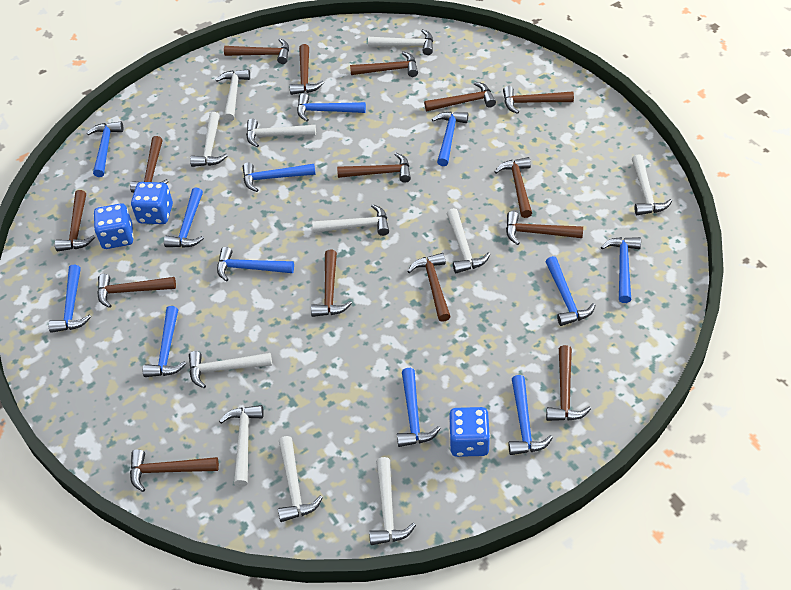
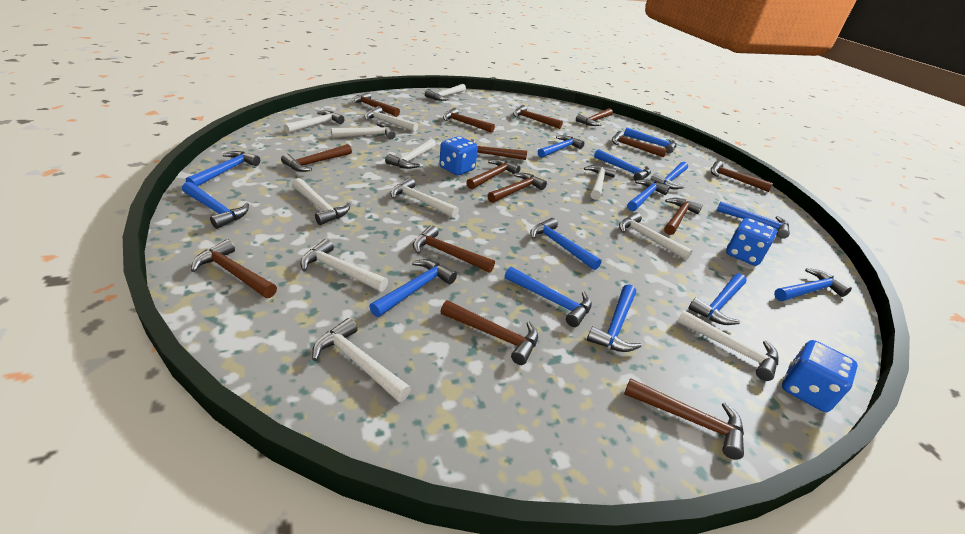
blue hammer: 12 -> 14
white hammer: 11 -> 12

